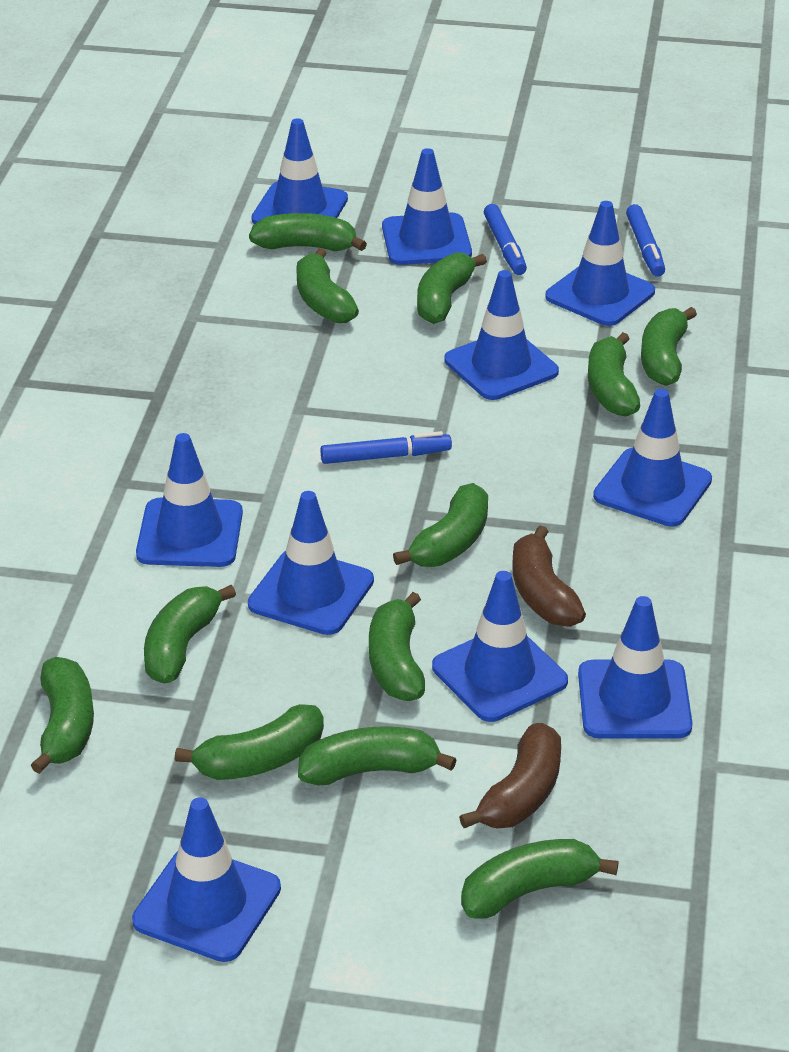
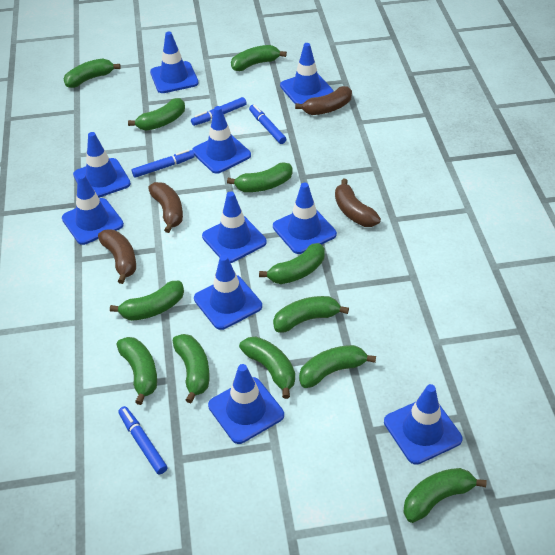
blue marker: 3 -> 4
brown banana: 2 -> 4

